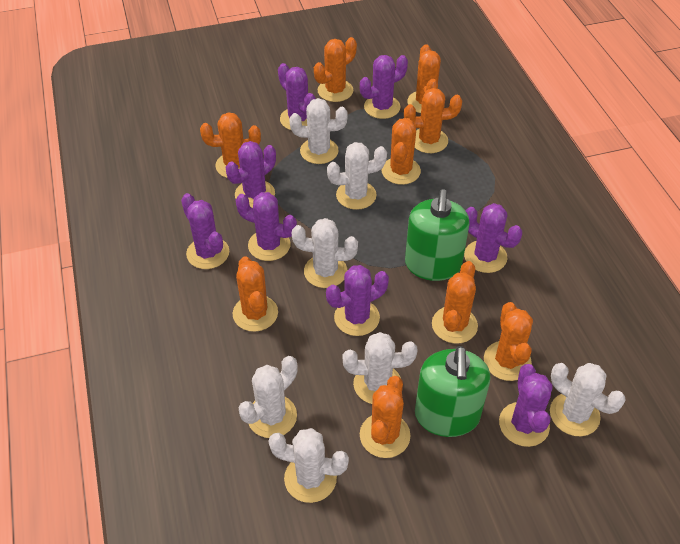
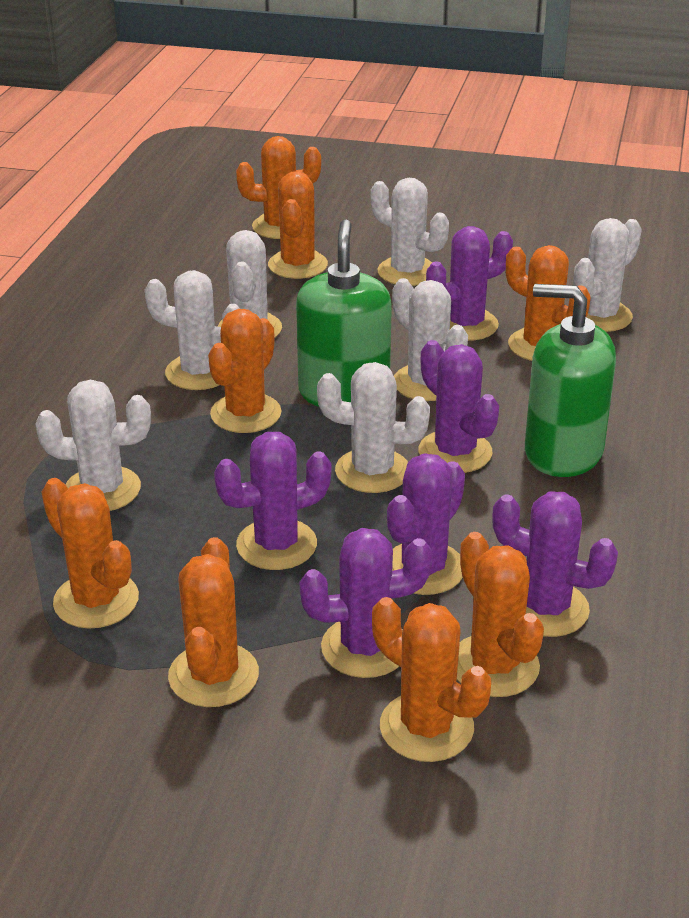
orange cactus: 9 -> 8
purple cactus: 8 -> 6

